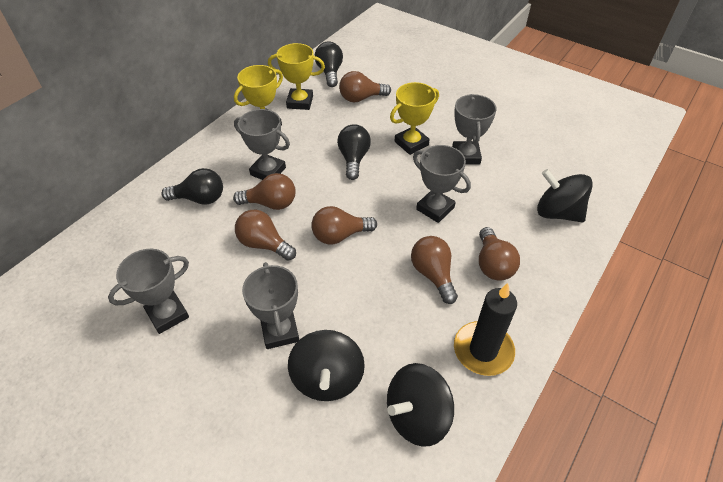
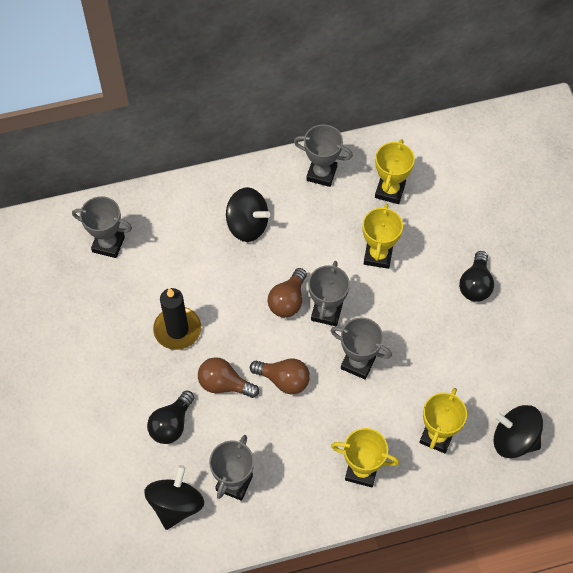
black light bulb: 3 -> 2
brown light bulb: 6 -> 3
yellow trophy: 3 -> 4

